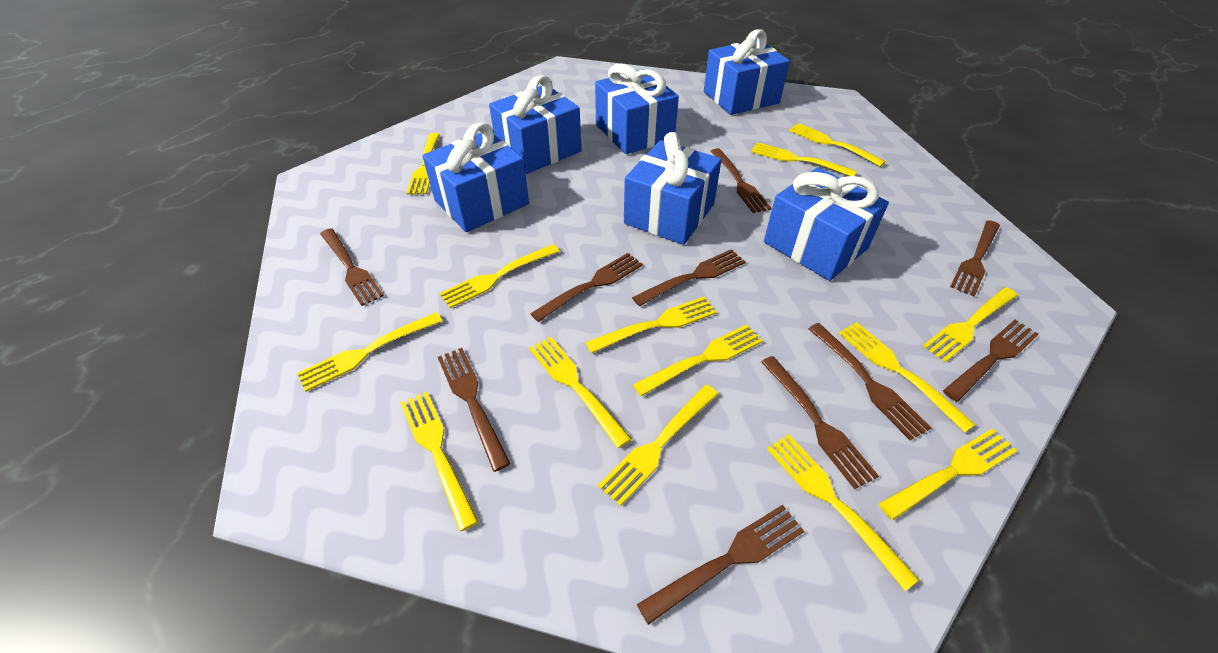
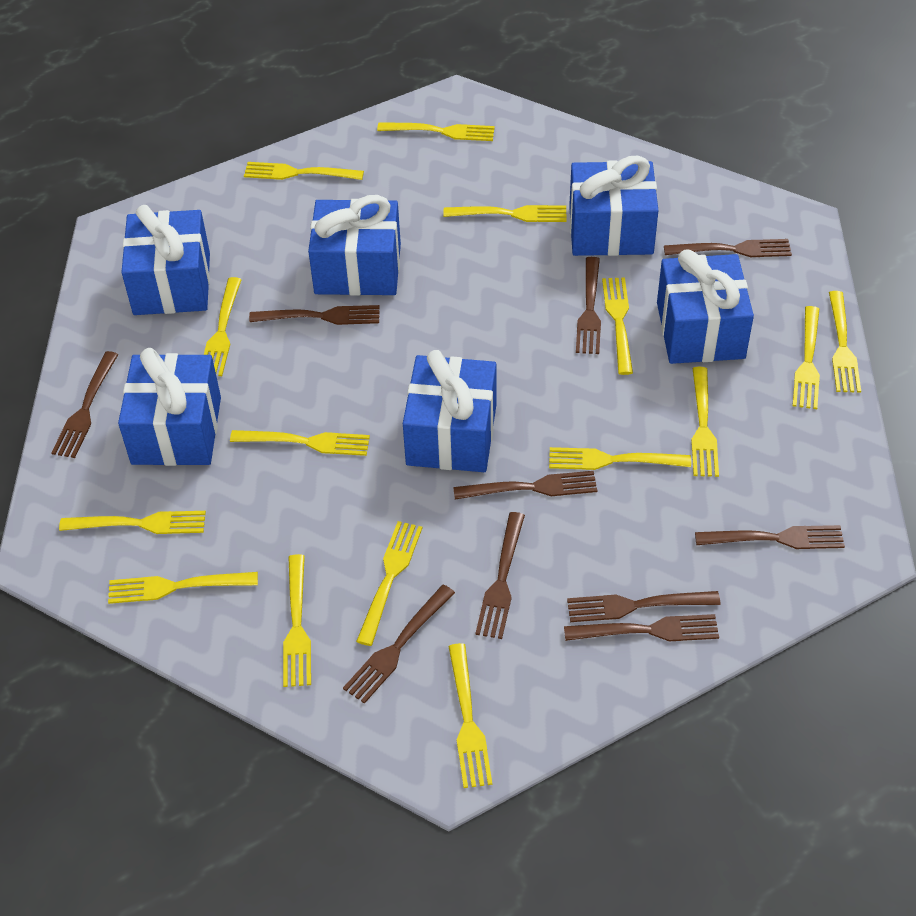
yellow fork: 14 -> 15

